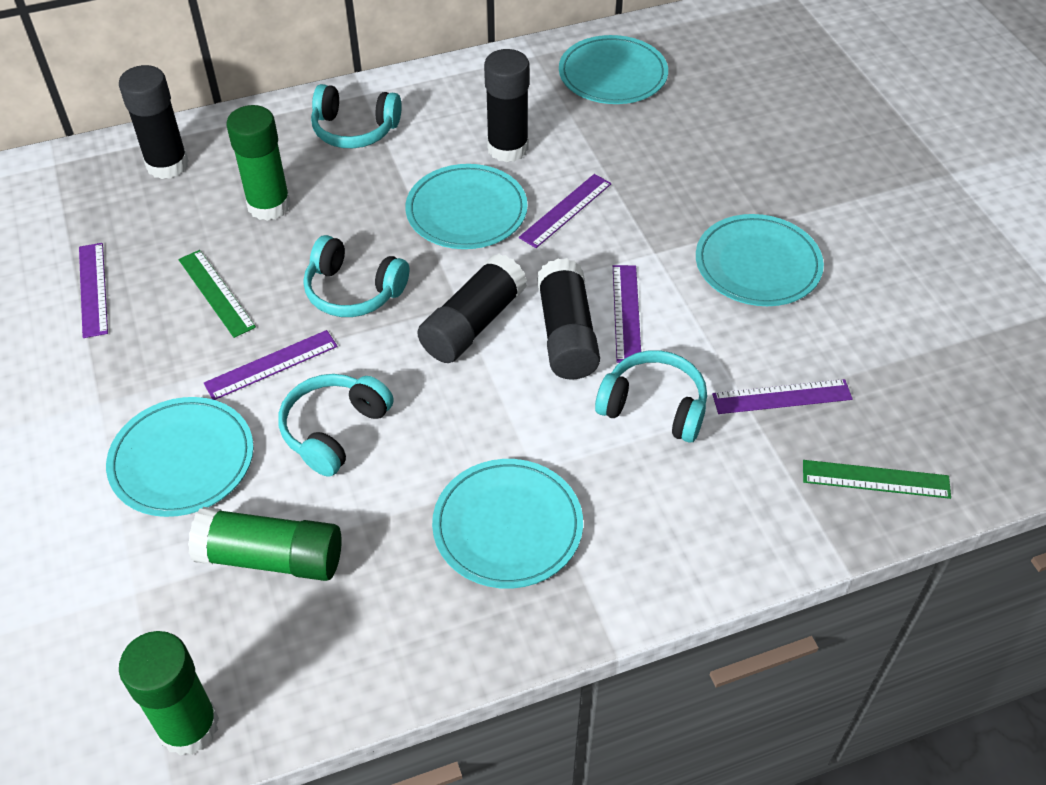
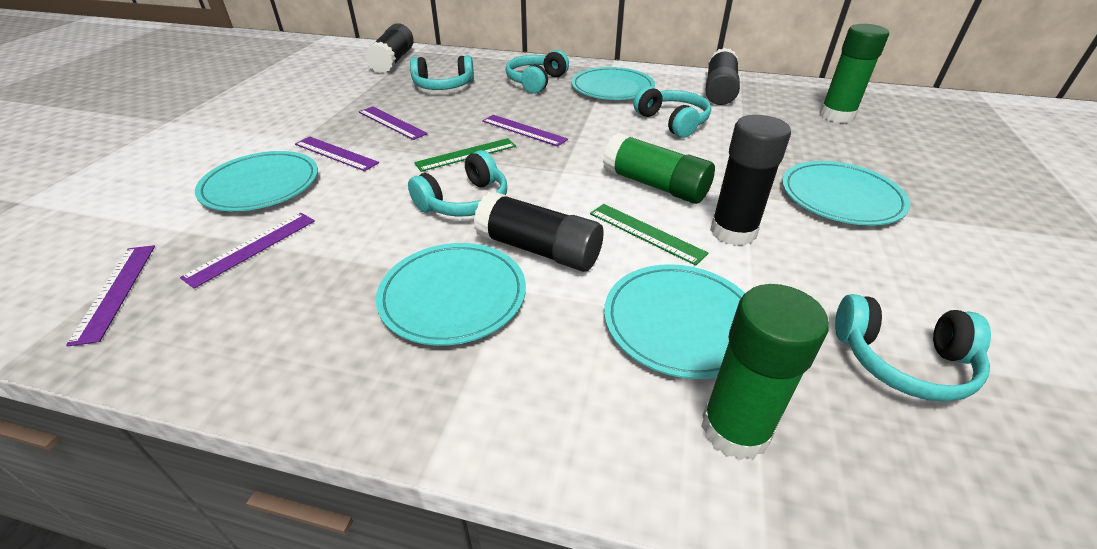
turquoise headphones: 4 -> 5

